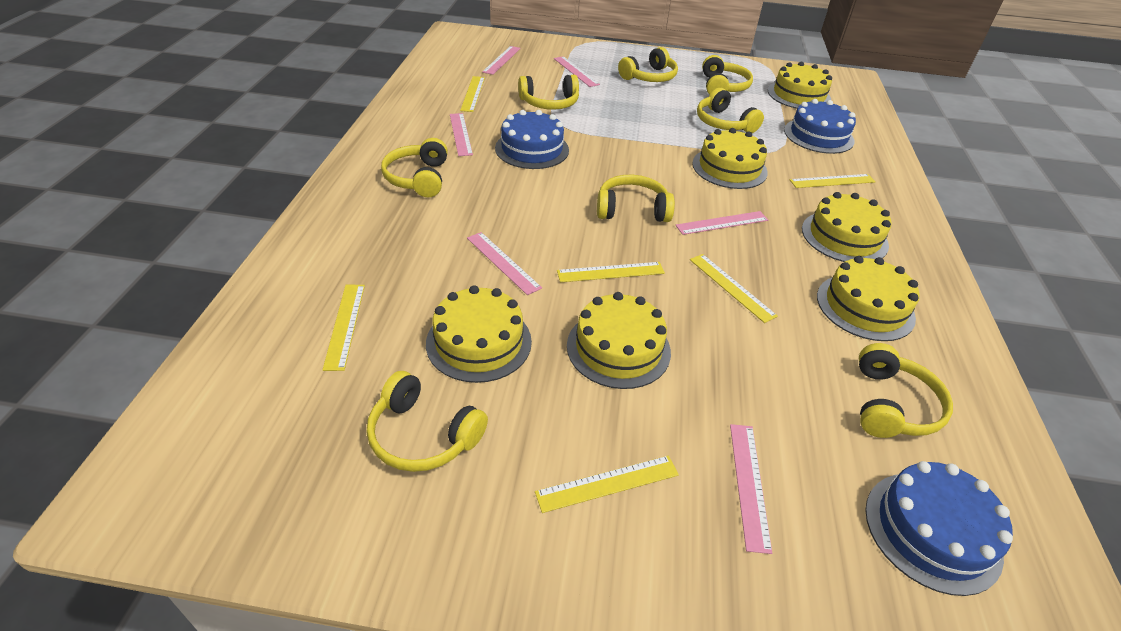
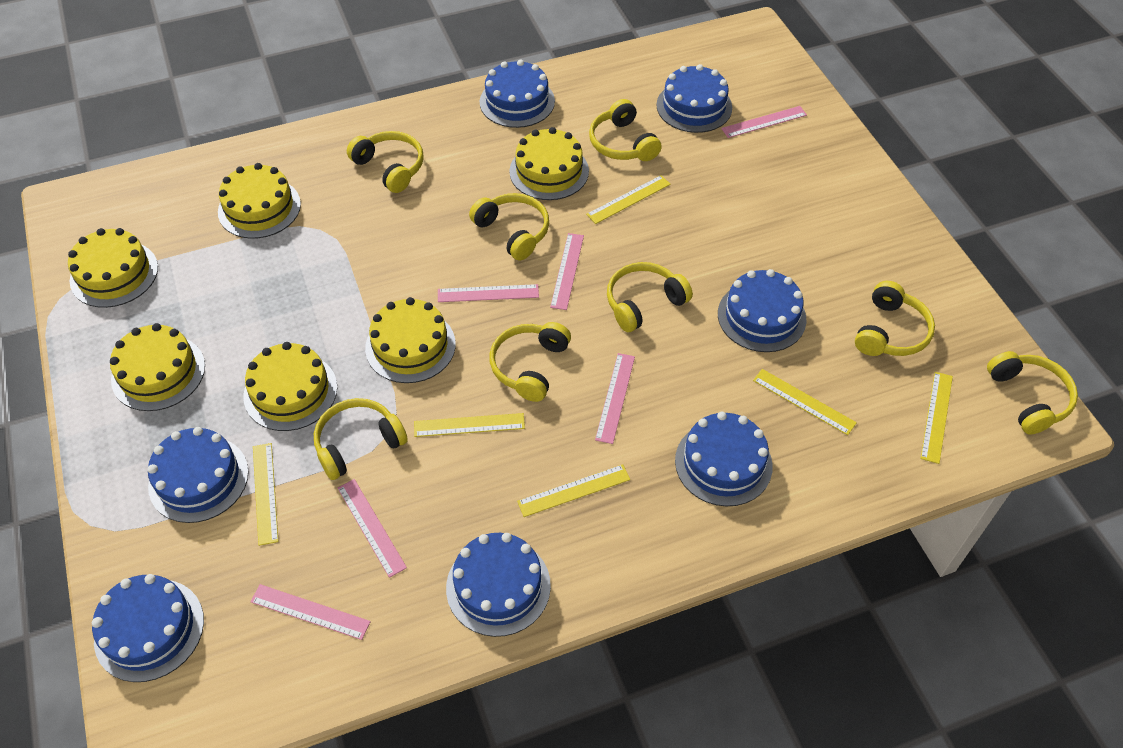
blue cake: 3 -> 7

